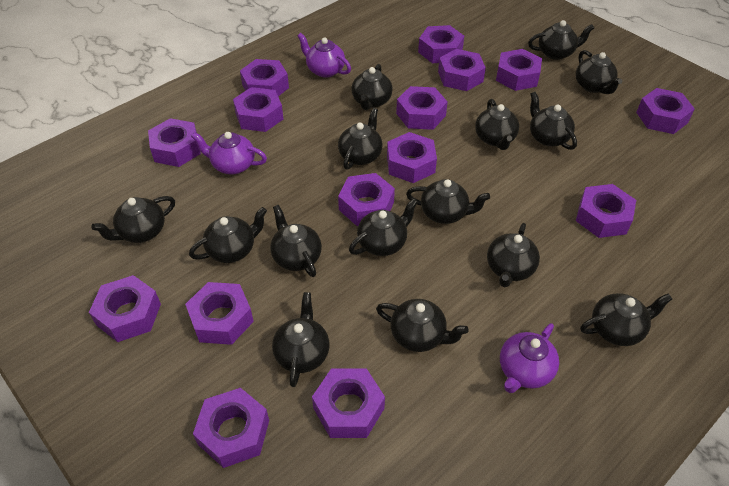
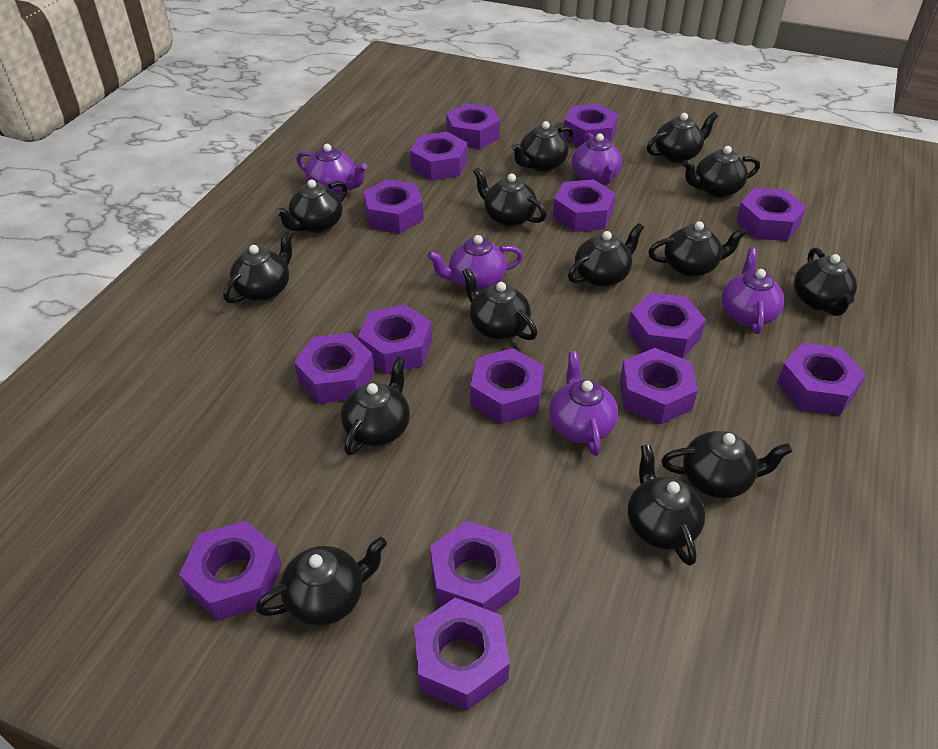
black teapot: 15 -> 14
purple teapot: 3 -> 5

